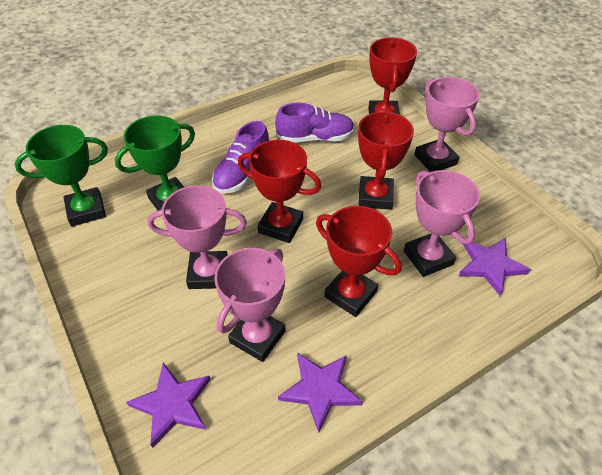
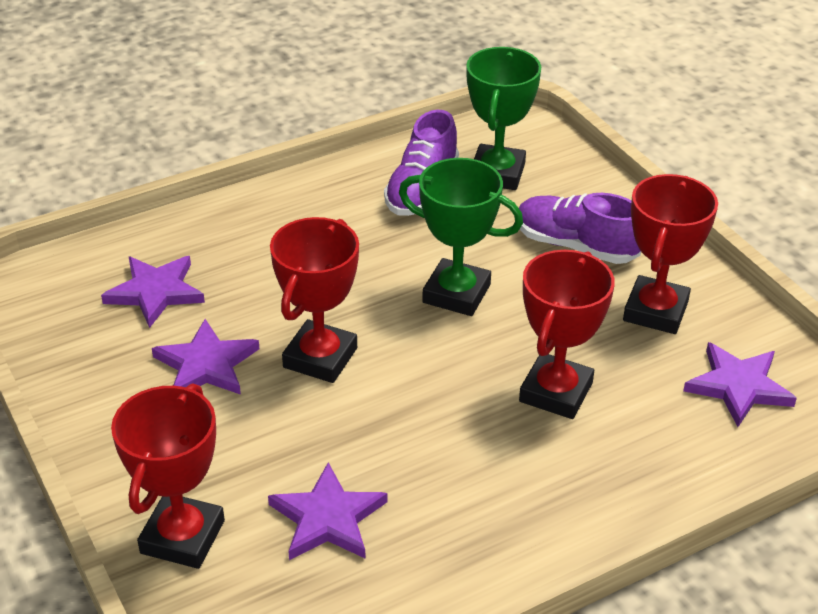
pink trophy: 4 -> 0
purple star: 3 -> 4

